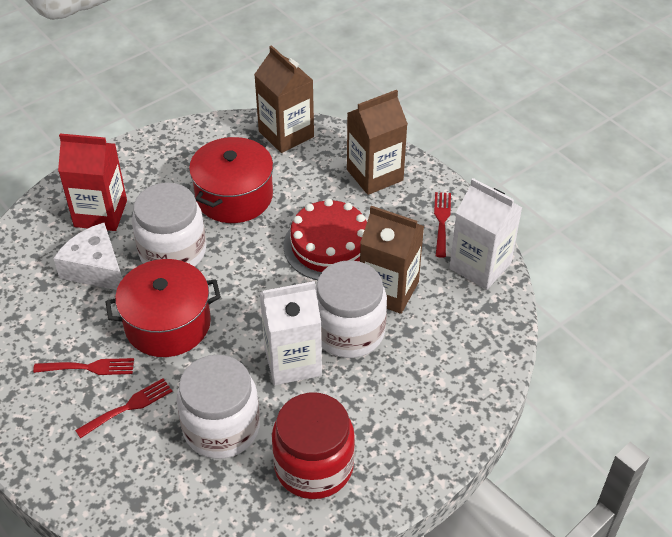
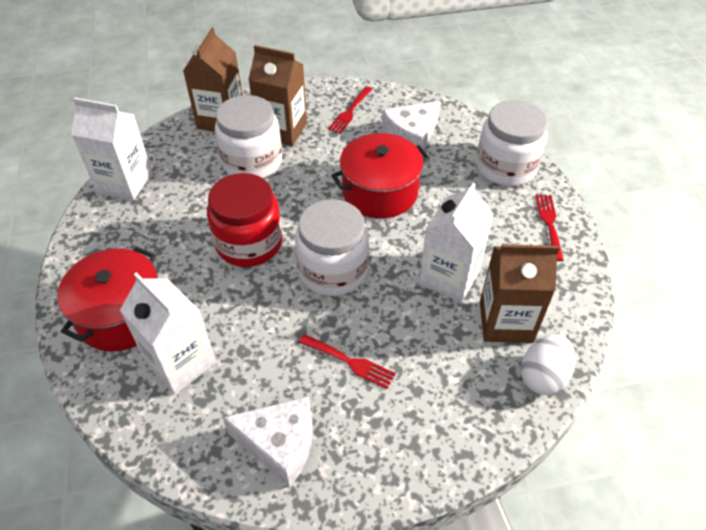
red cake: 1 -> 0
red carton: 1 -> 0
white carton: 2 -> 3
white cheese: 1 -> 2
white egg: 0 -> 1

